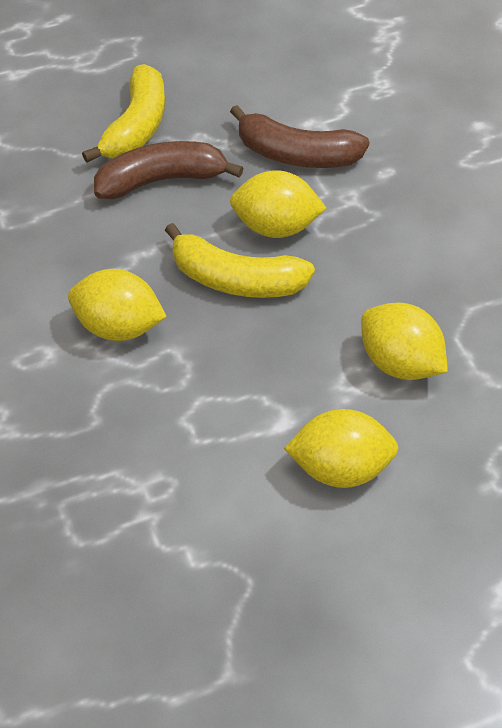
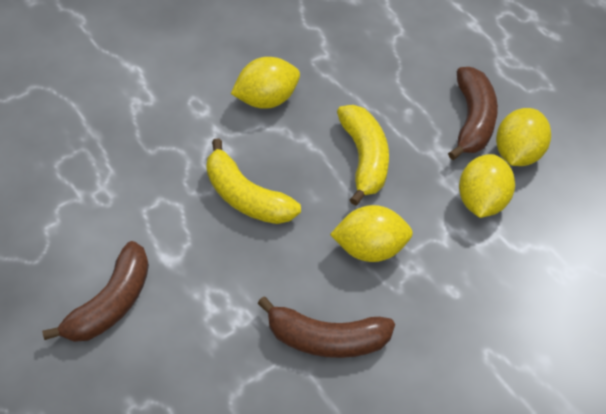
brown banana: 2 -> 3

